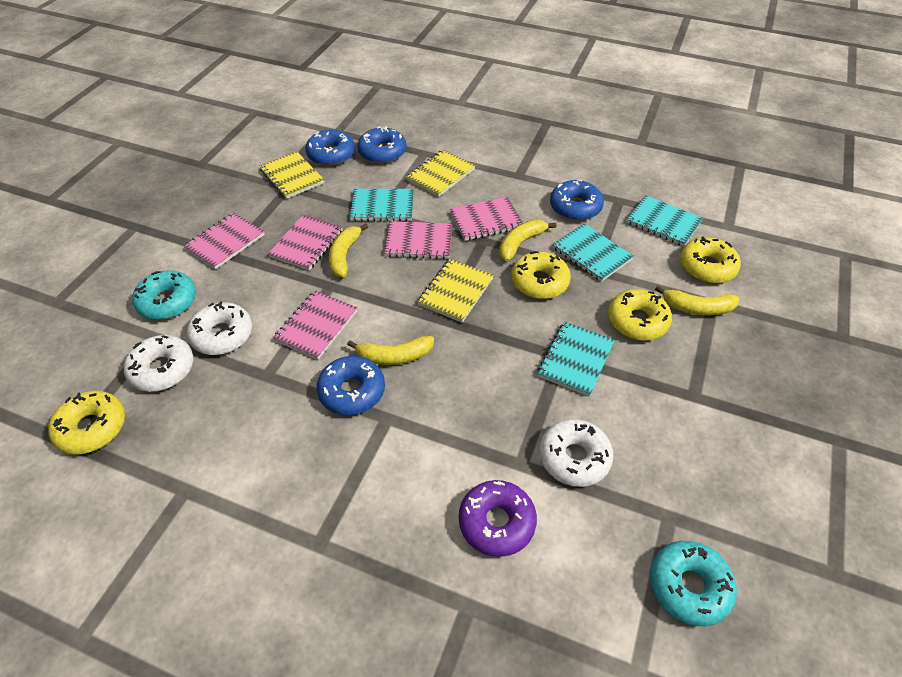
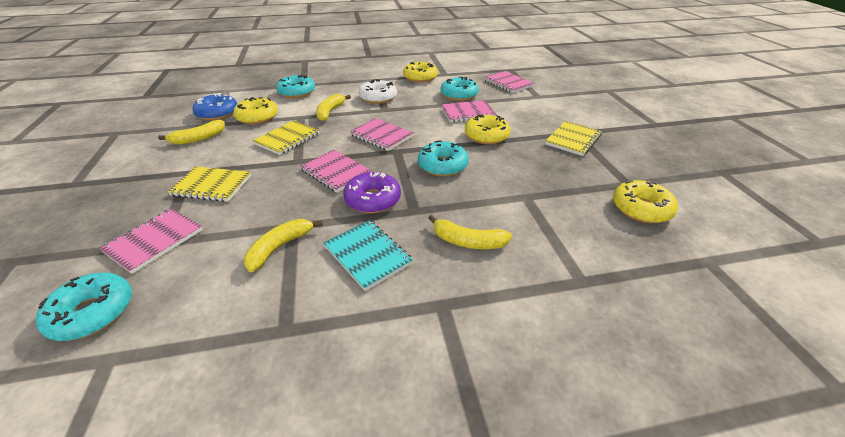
blue donut: 4 -> 1
turquoise donut: 2 -> 4
turquoise notebook: 4 -> 1
white donut: 3 -> 1

